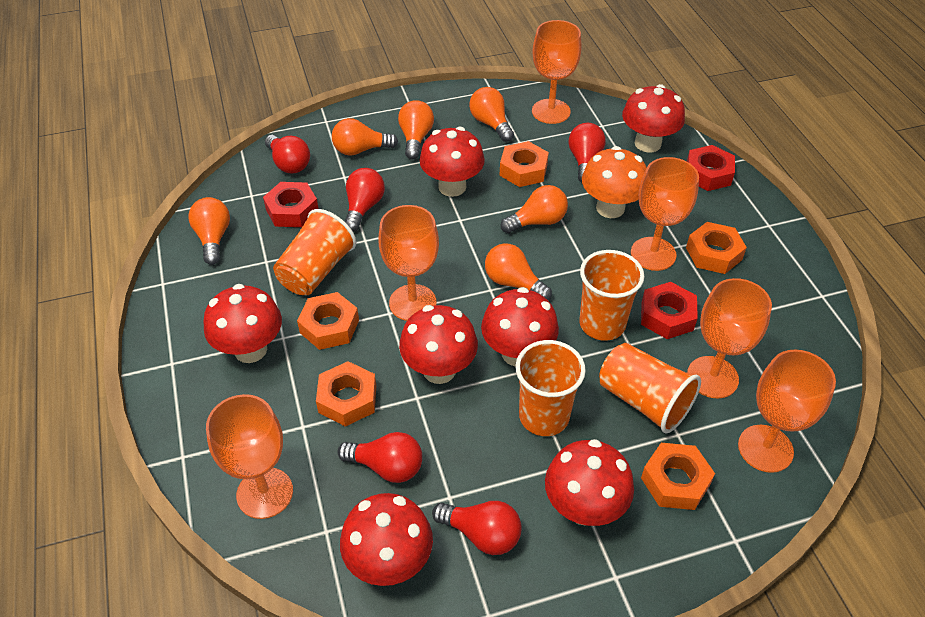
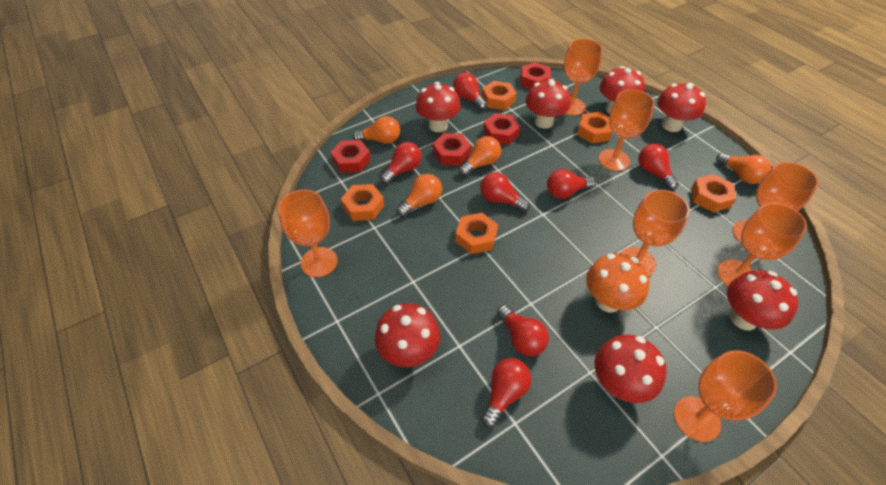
orange cup: 4 -> 0
orange goblet: 6 -> 7
orange light bulb: 6 -> 4
red light bulb: 5 -> 7
red nut: 3 -> 4

